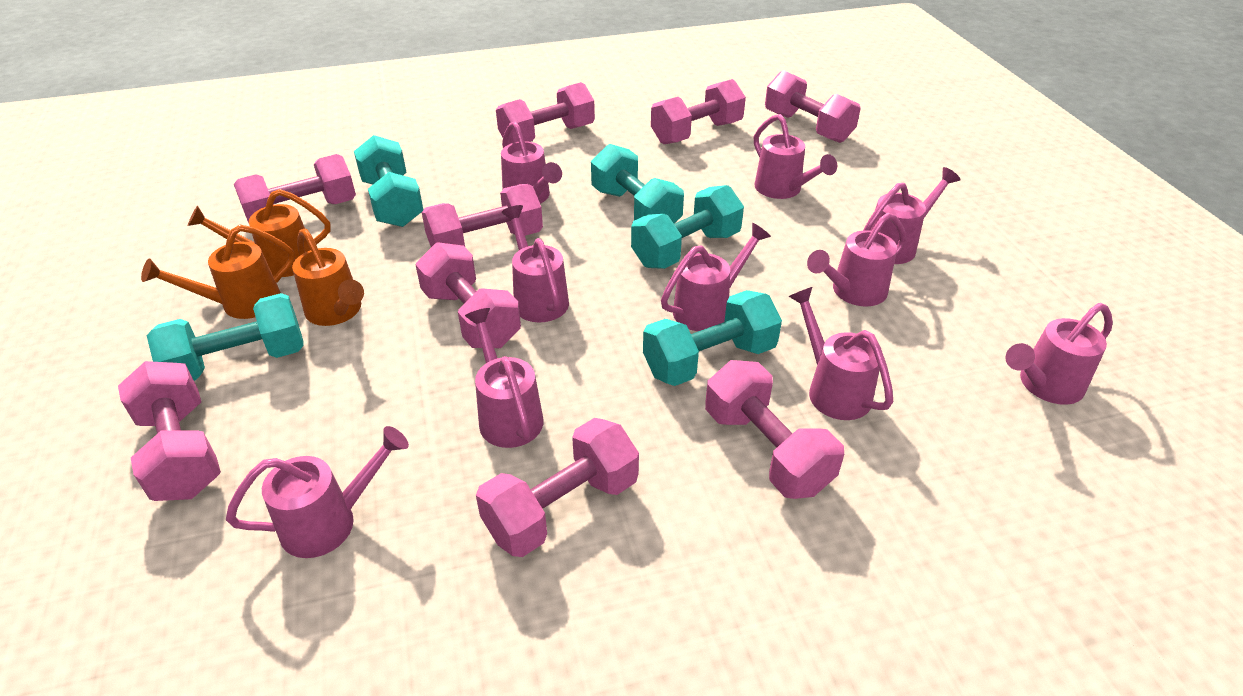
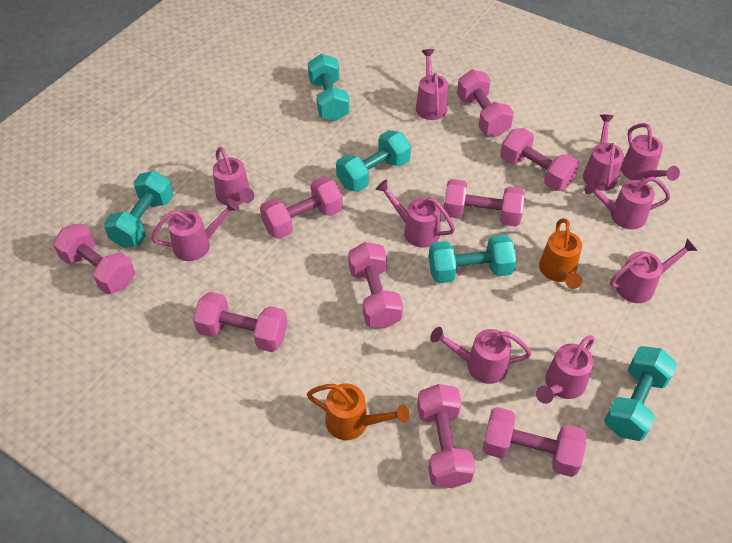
orange watering can: 3 -> 2

